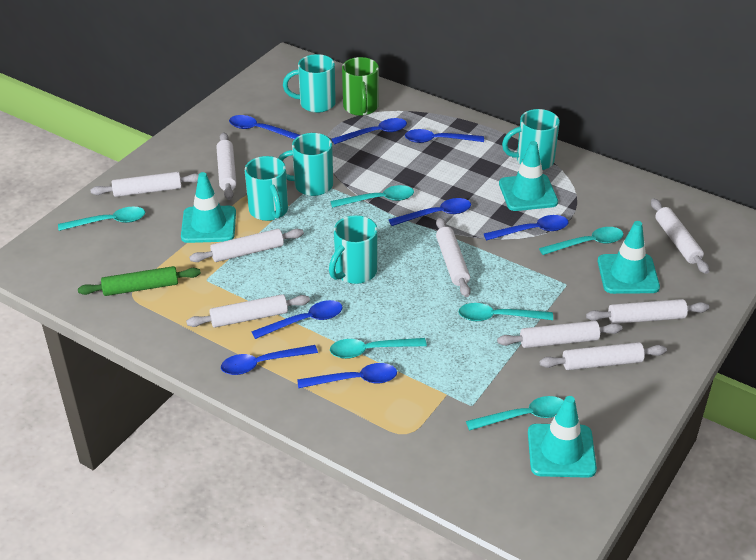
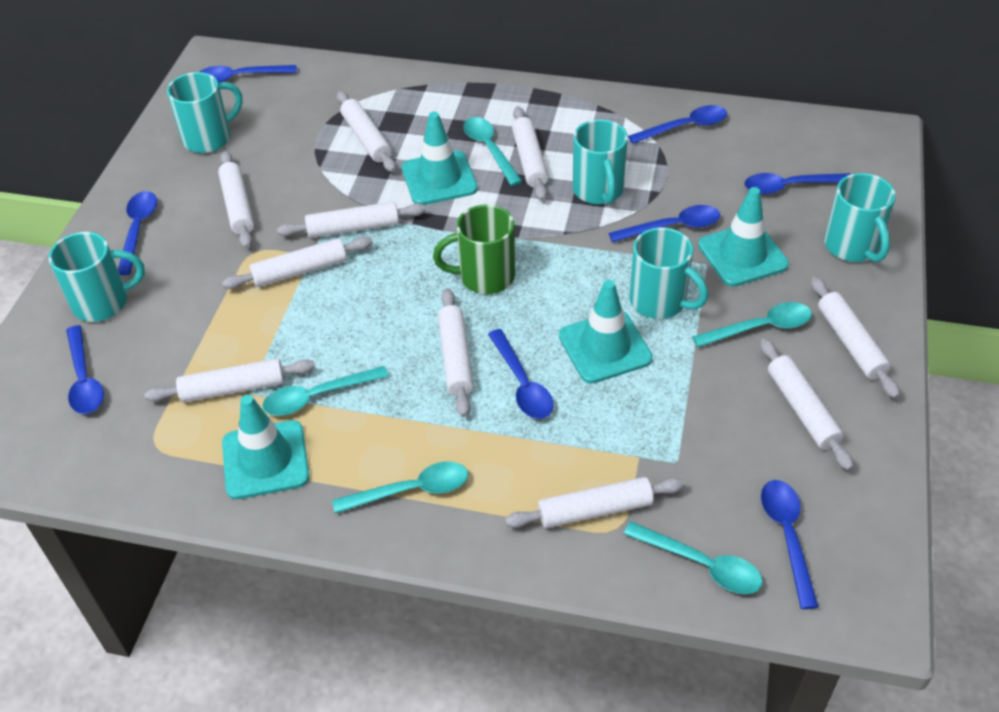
green rolling pin: 1 -> 0
turquoise spoon: 6 -> 5
white rolling pin: 9 -> 10

